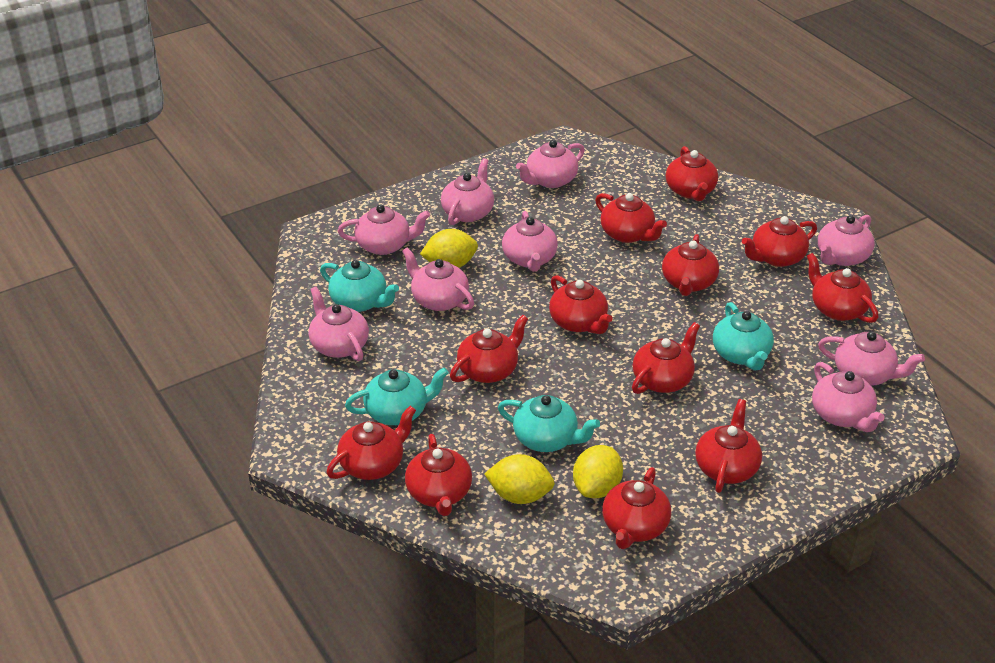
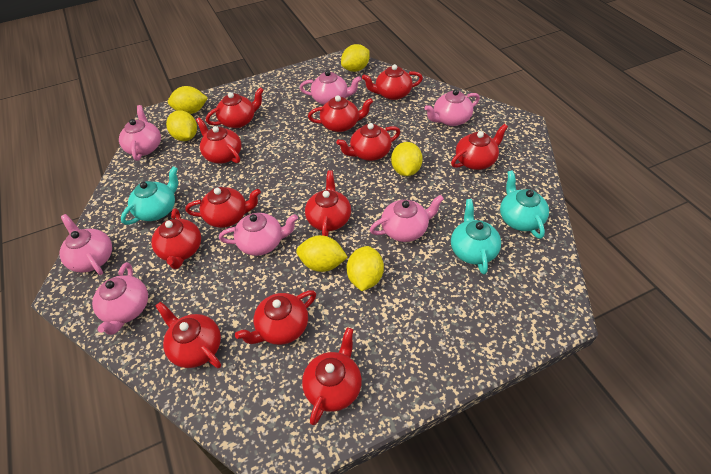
pink teapot: 9 -> 7
turquoise teapot: 4 -> 3
yellow lemon: 3 -> 6

